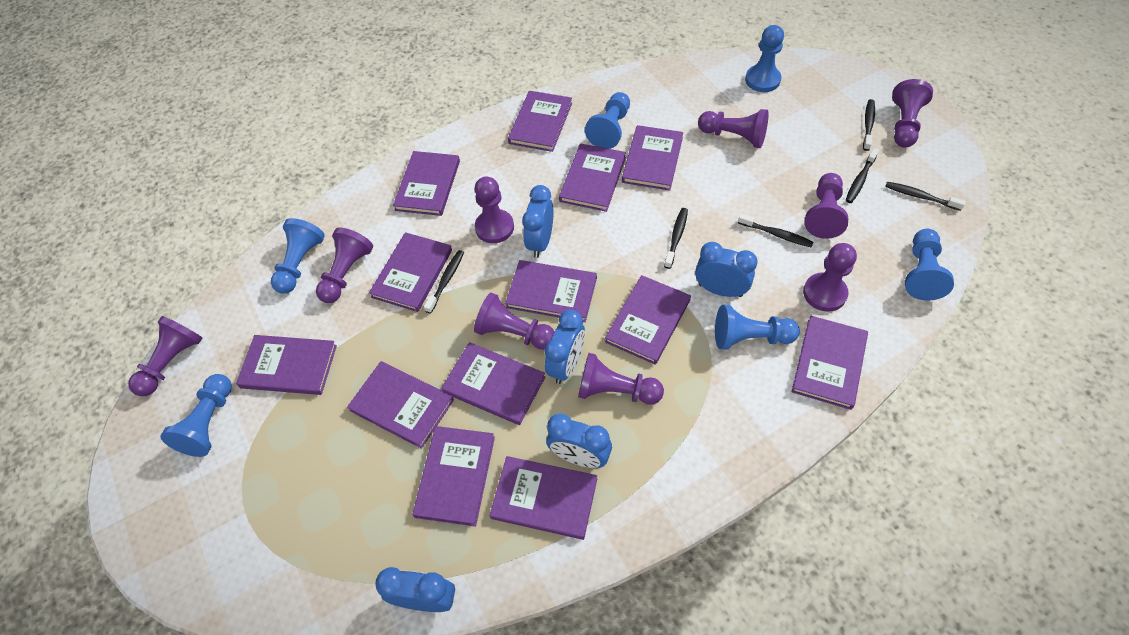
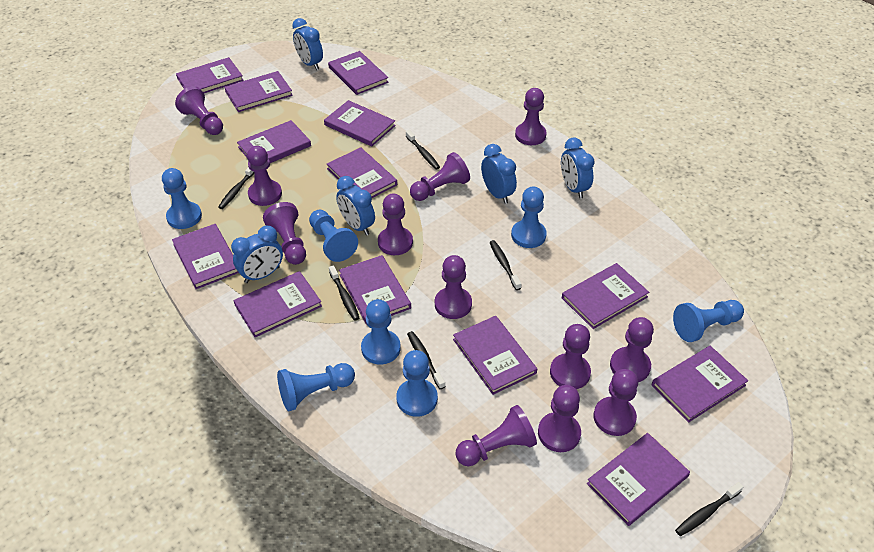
blue pawn: 6 -> 7
purple pawn: 9 -> 12

